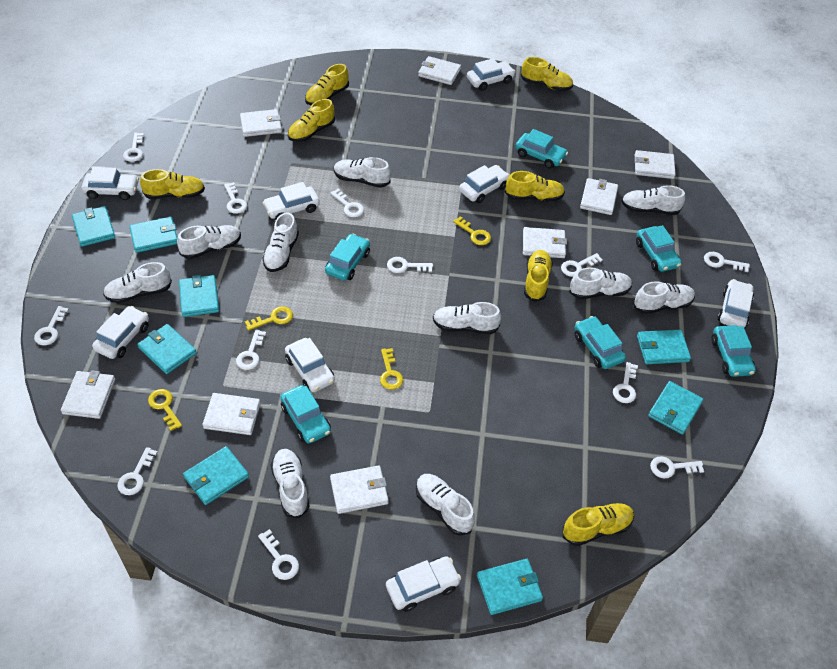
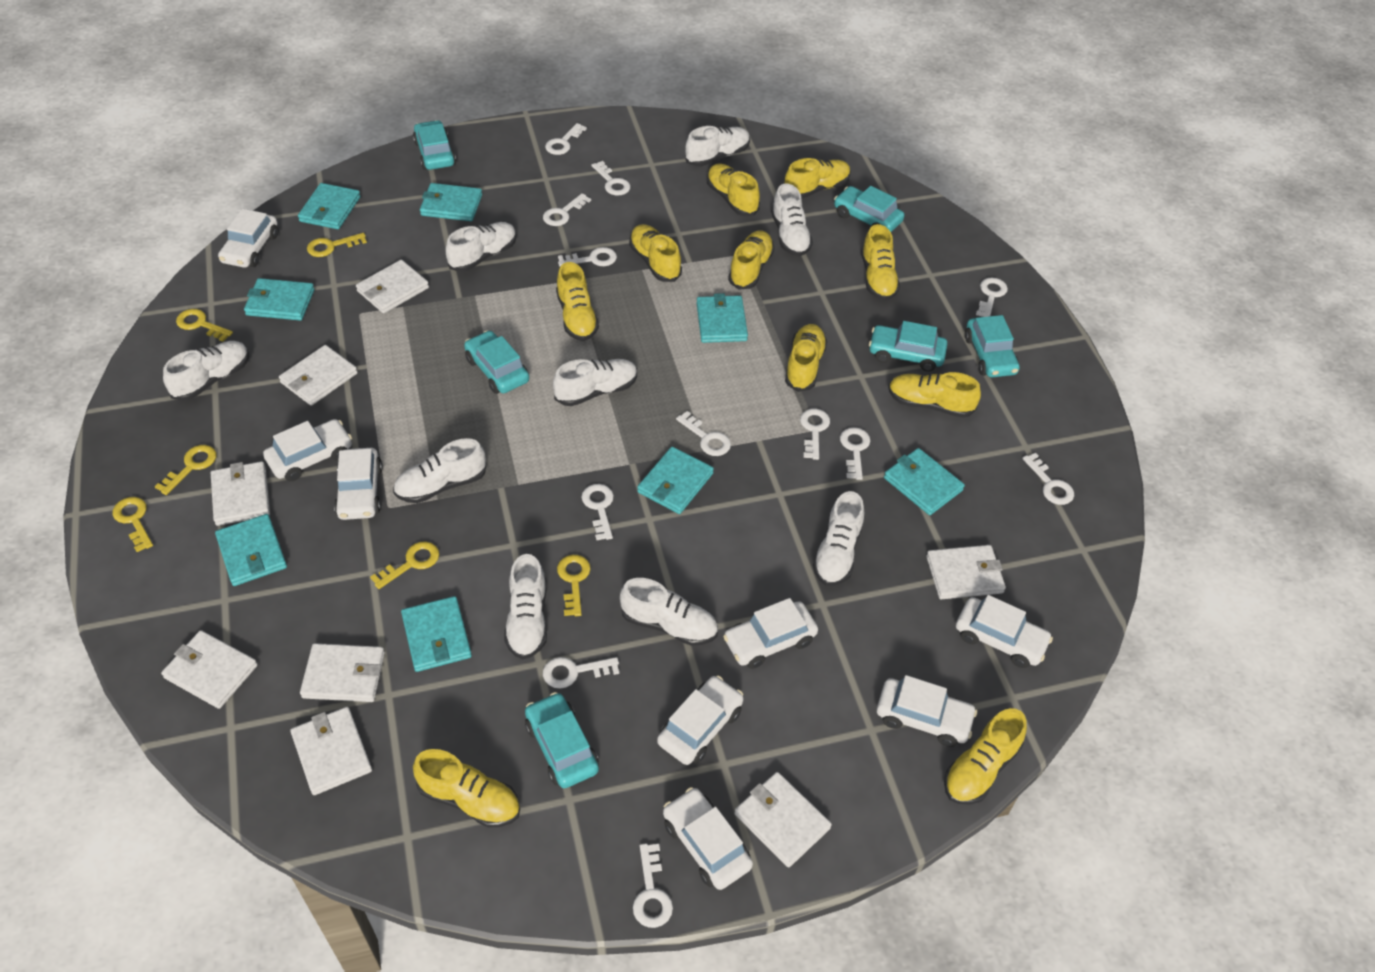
white shoe: 10 -> 9
yellow key: 4 -> 6
yellow shoe: 7 -> 10

